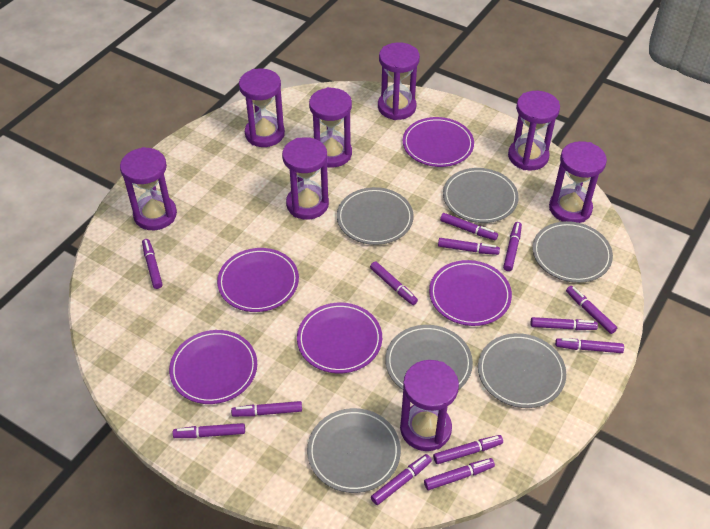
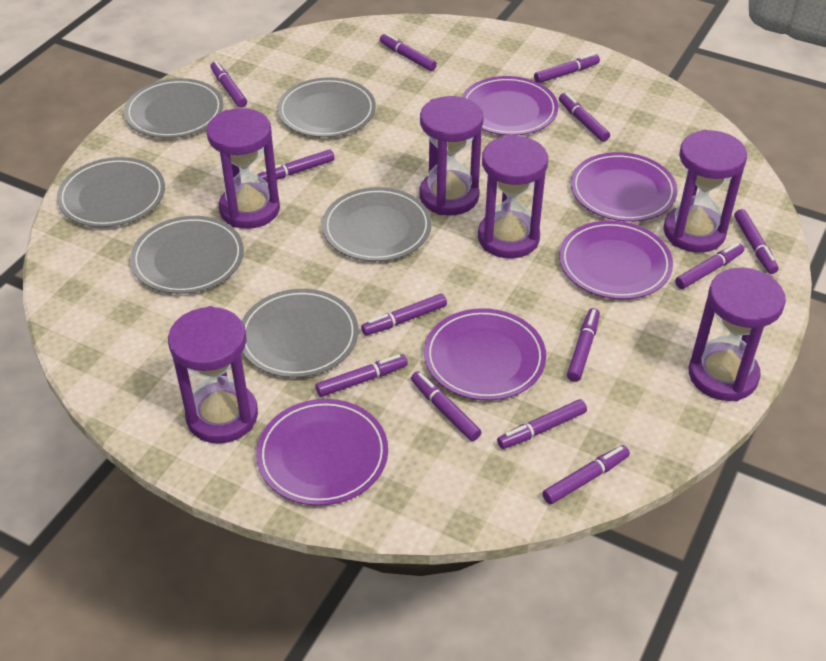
purple hourglass: 8 -> 6

